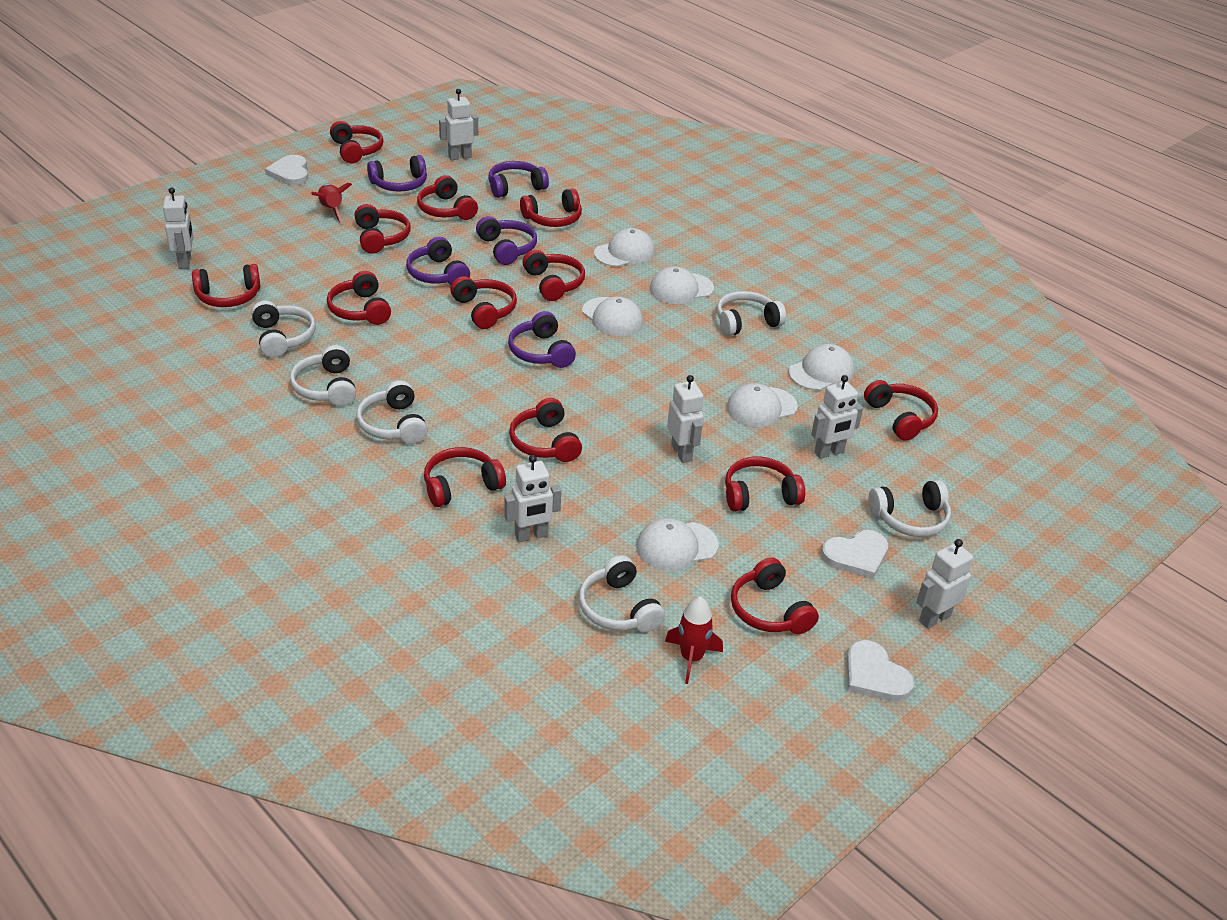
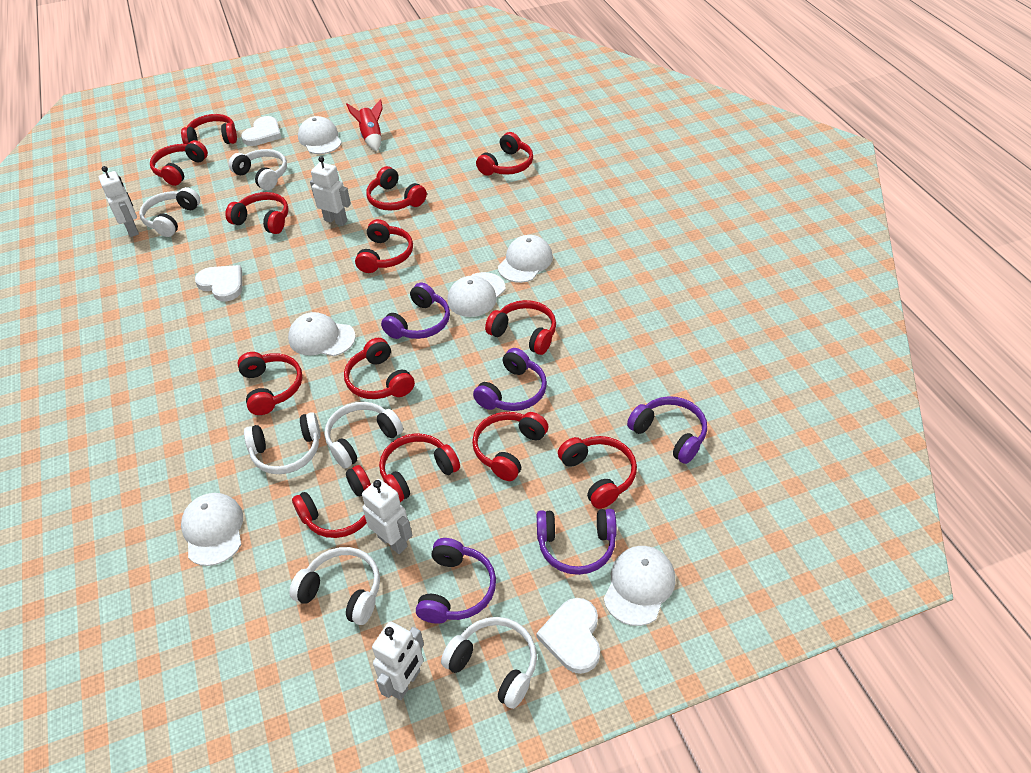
red rocket: 2 -> 1
white robot: 6 -> 4

